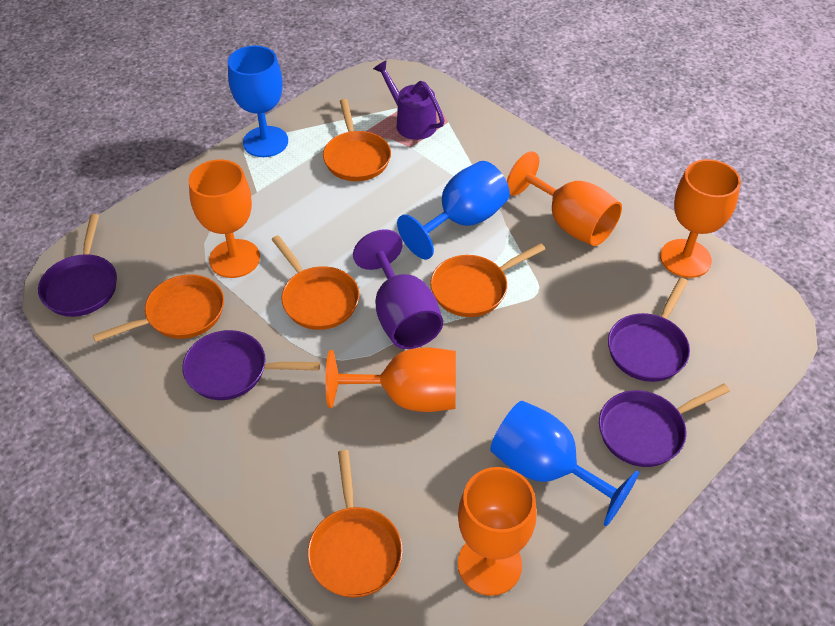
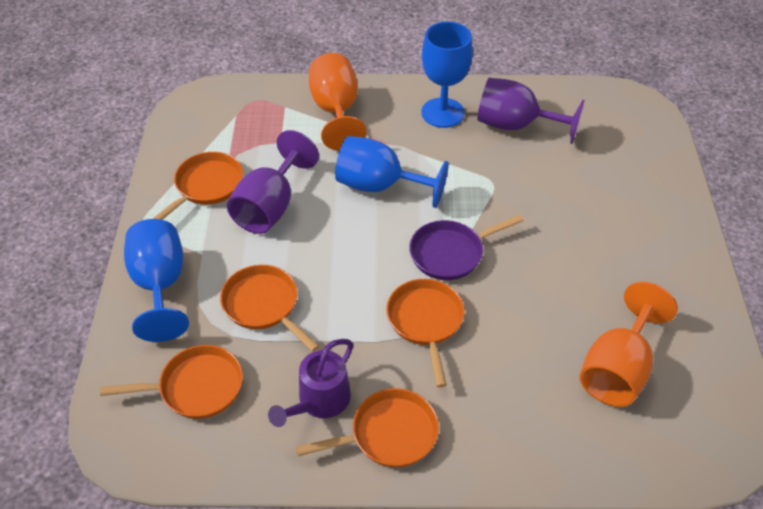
orange goblet: 5 -> 2
purple goblet: 1 -> 2
purple pan: 4 -> 1

